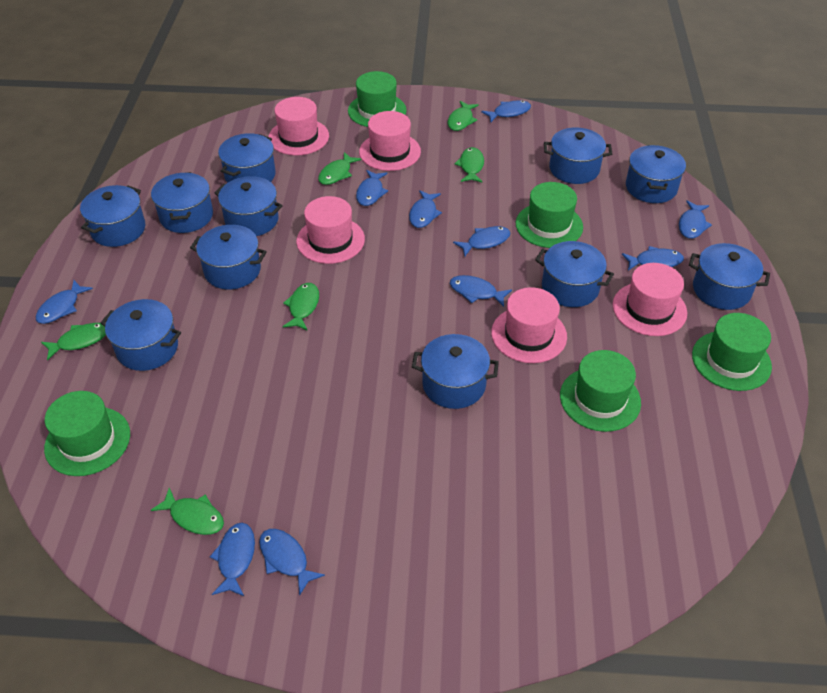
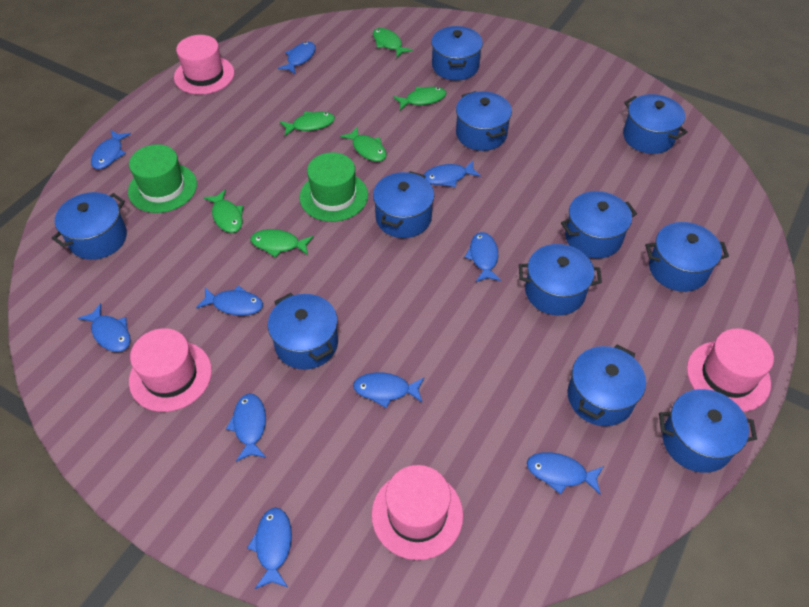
green hat: 5 -> 2
pink hat: 5 -> 4

